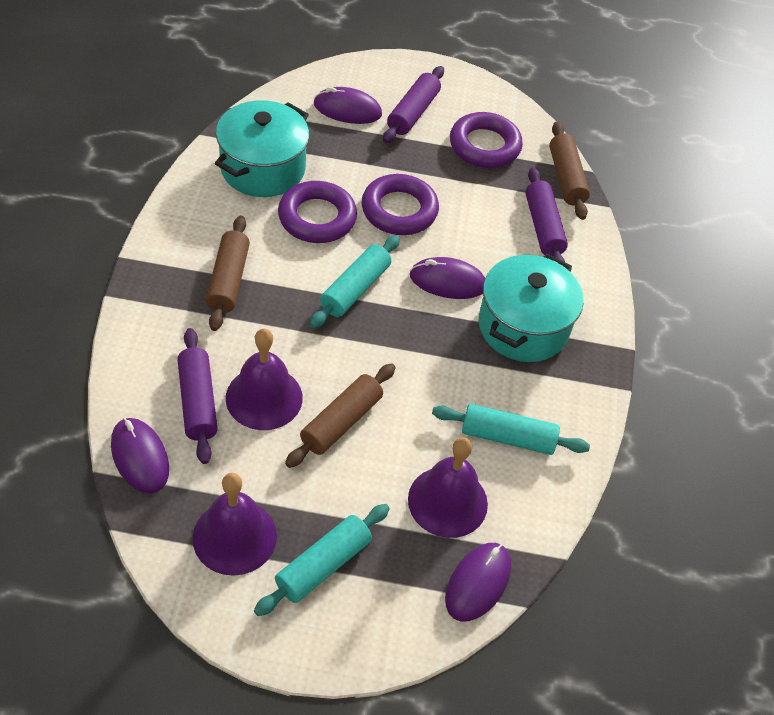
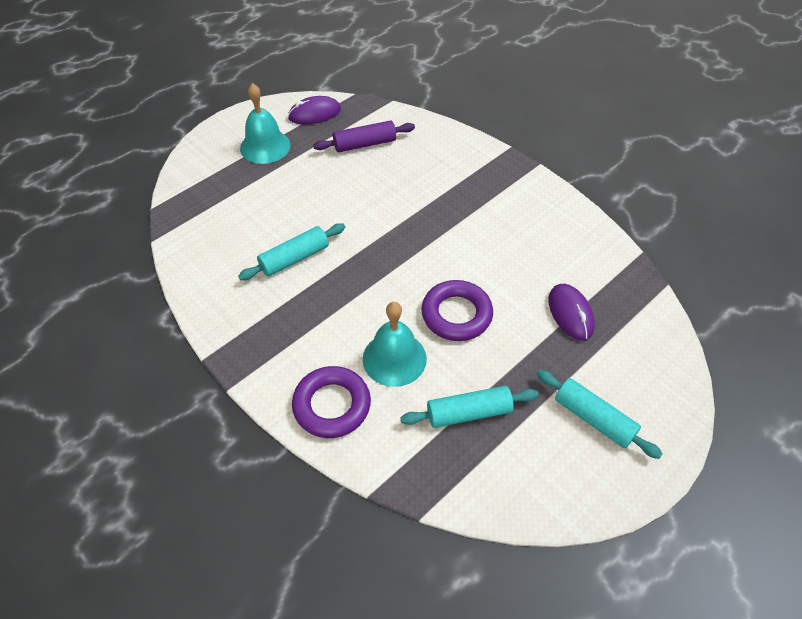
brown rolling pin: 3 -> 0
purple bell: 3 -> 0
purple mouse: 4 -> 2
purple ring: 3 -> 2
purple rolling pin: 3 -> 1
turquoise bell: 0 -> 2
turquoise pot: 2 -> 0

